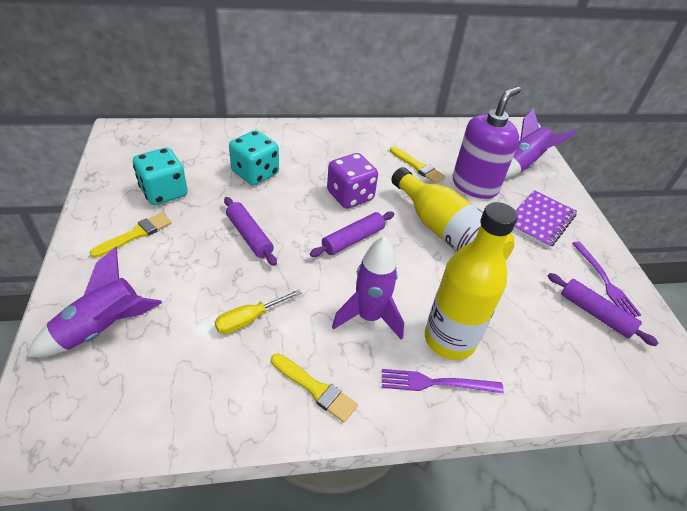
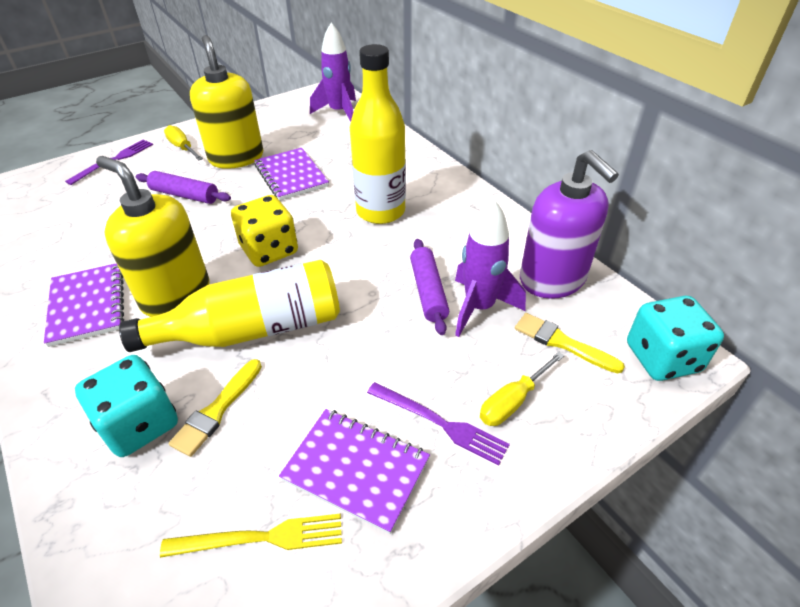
purple dice: 1 -> 0
purple notebook: 1 -> 3
purple rocket: 3 -> 2
purple rolling pin: 3 -> 2
yellow brush: 3 -> 2
yellow dice: 0 -> 1
yellow fork: 0 -> 1
yellow screwdriver: 1 -> 2
yellow soap dispenser: 0 -> 2

